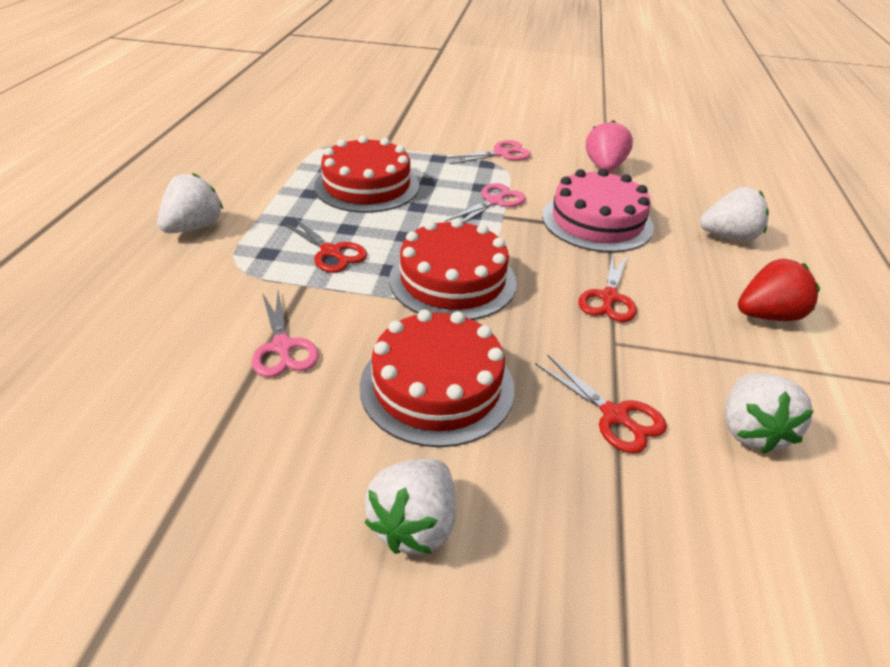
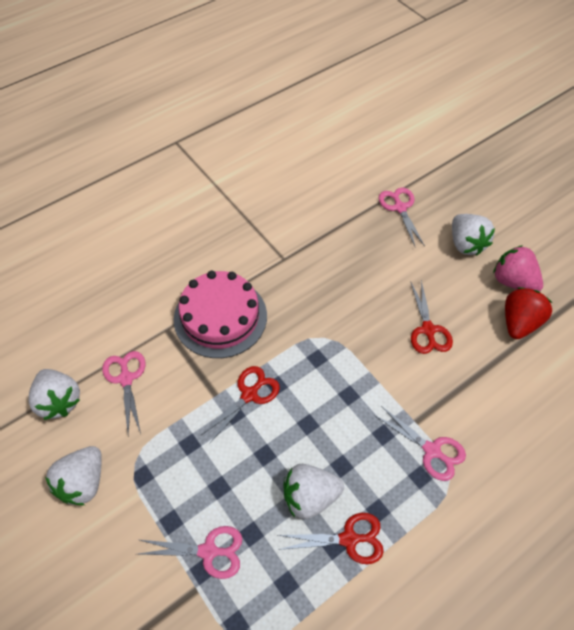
pink scissors: 3 -> 4
red cake: 3 -> 0

